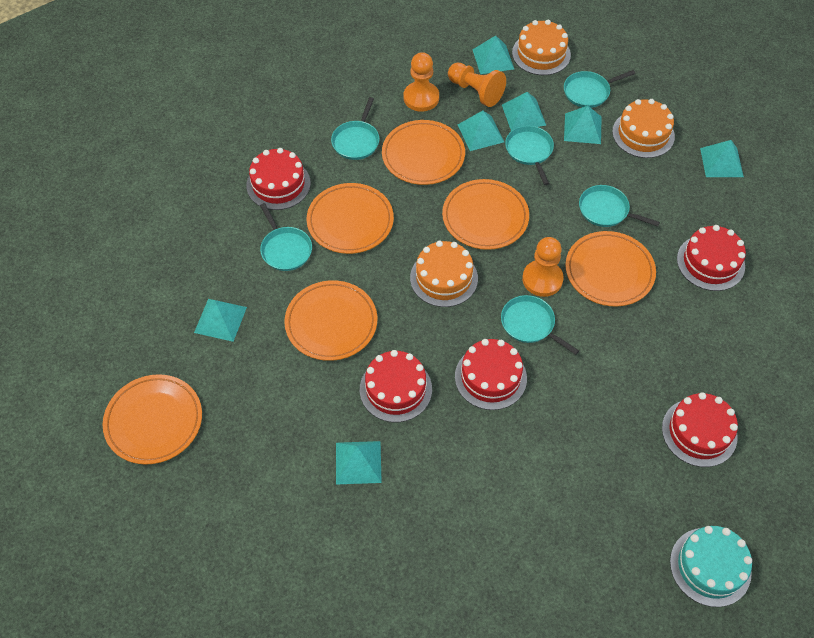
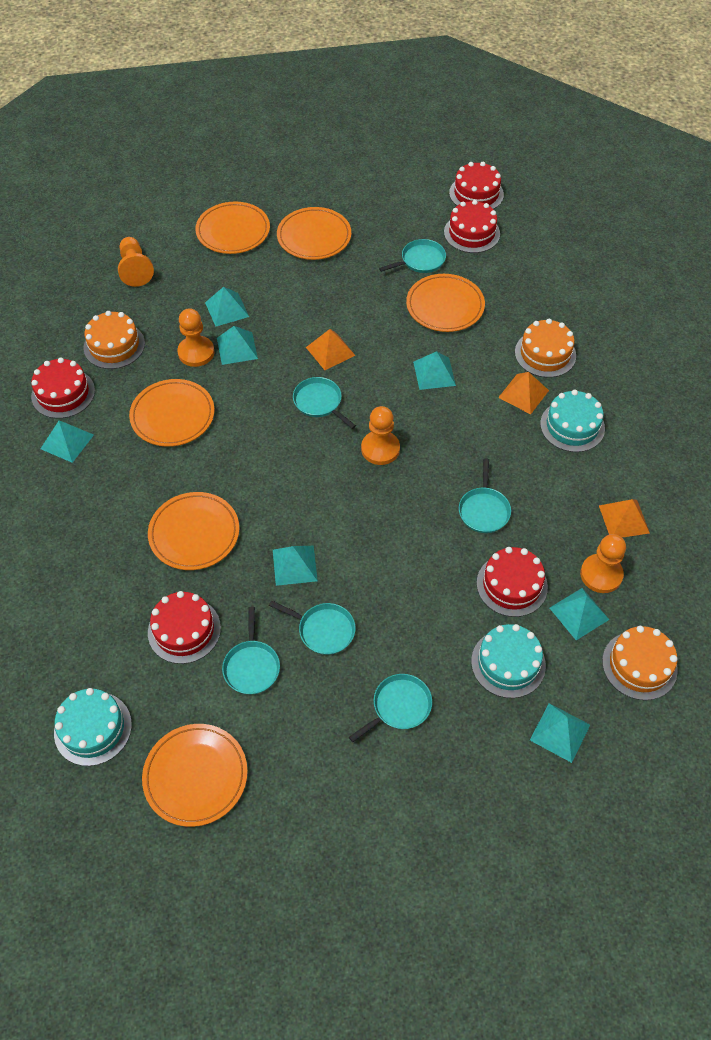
orange pawn: 3 -> 4
orange pyramid: 0 -> 3
turquoise cake: 1 -> 3

